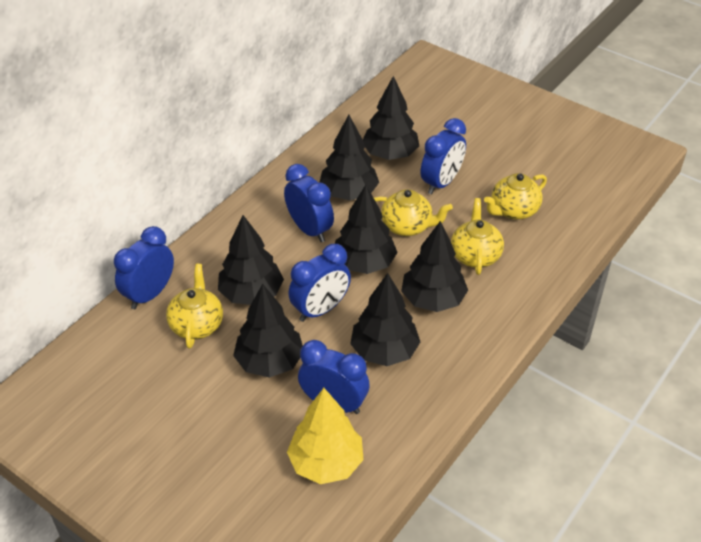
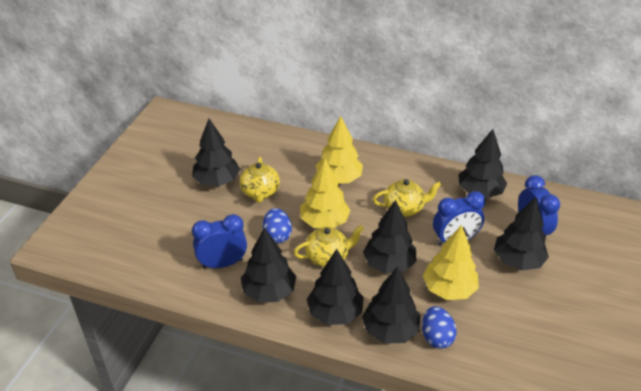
blue clock: 5 -> 3
blue egg: 0 -> 2
yellow teapot: 4 -> 3
yellow tree: 1 -> 3

